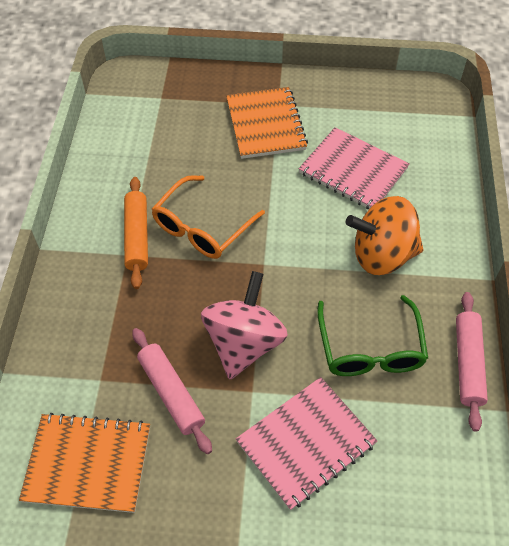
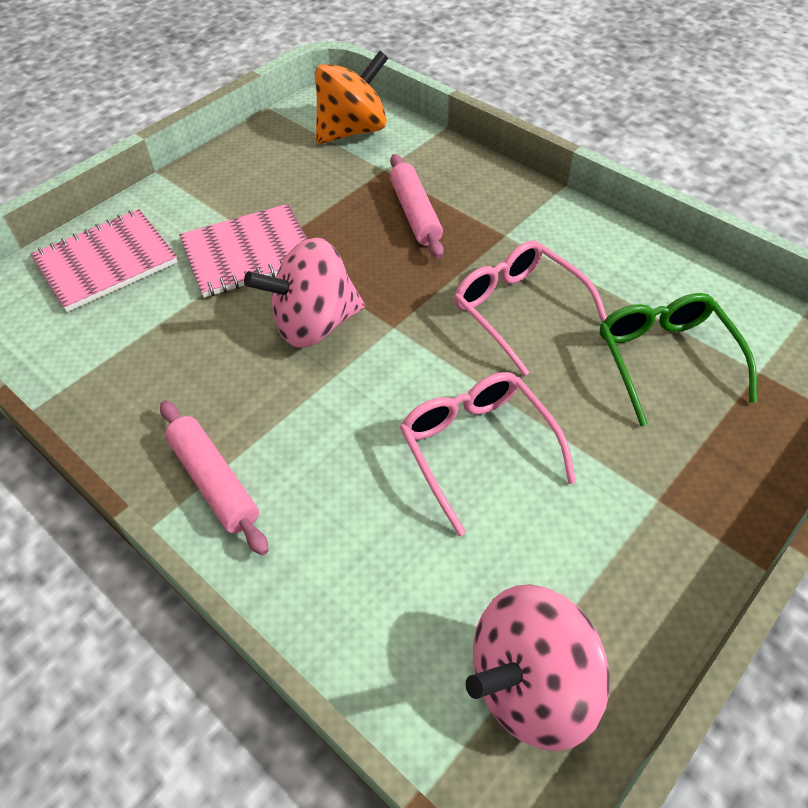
orange glasses: 1 -> 0
orange notebook: 2 -> 0
orange rolling pin: 1 -> 0
pink glasses: 0 -> 2
pink spinning top: 1 -> 2

